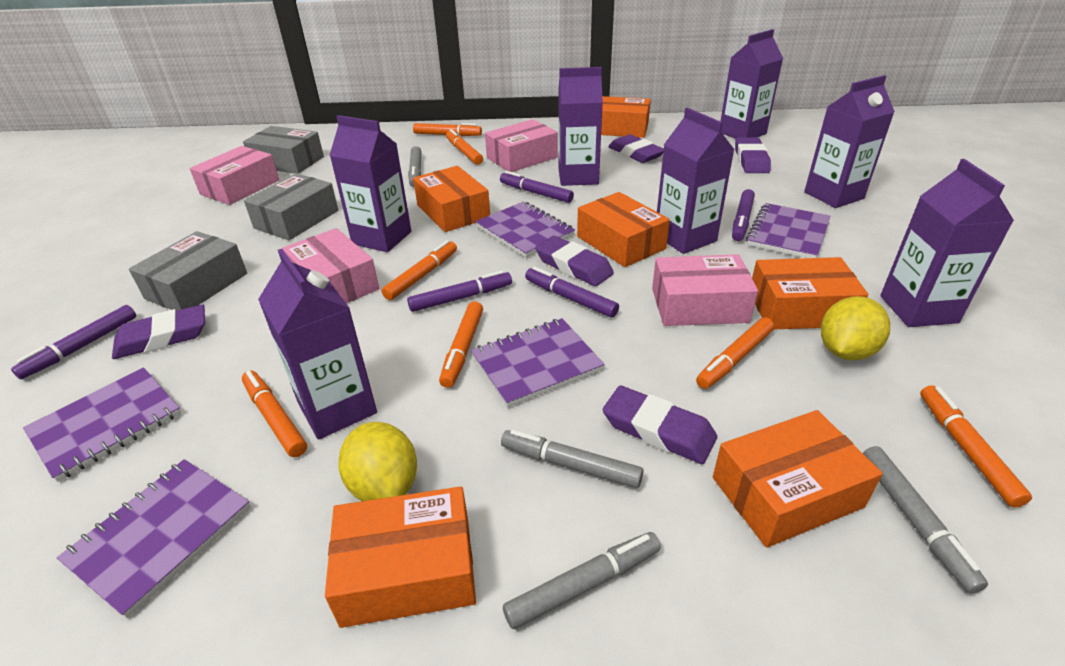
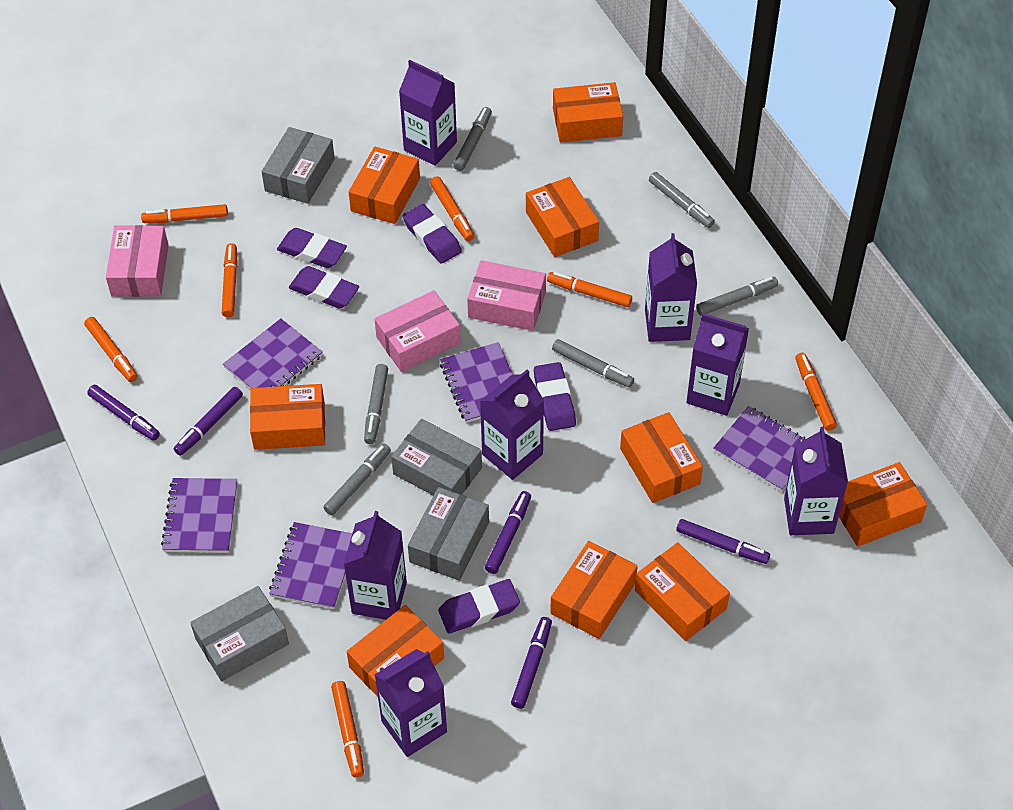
grey box: 3 -> 4
grey marker: 4 -> 6
orange box: 6 -> 9
pink box: 4 -> 3
yellow lemon: 2 -> 0

